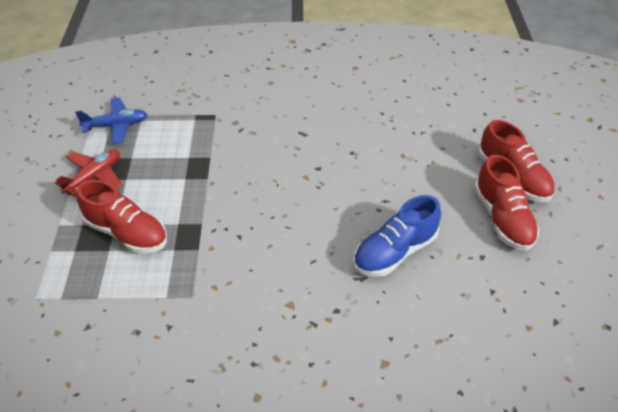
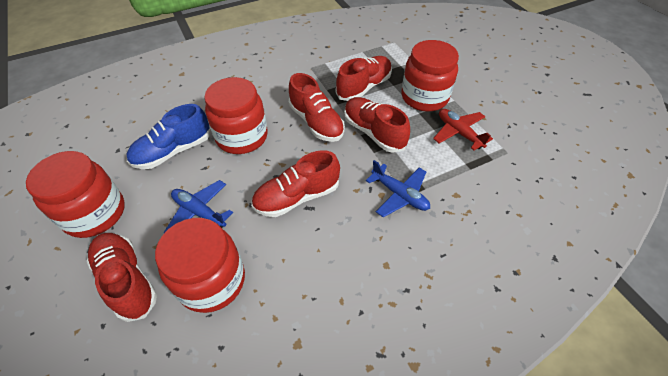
blue plane: 1 -> 2
red jar: 0 -> 4
red shoe: 3 -> 5

